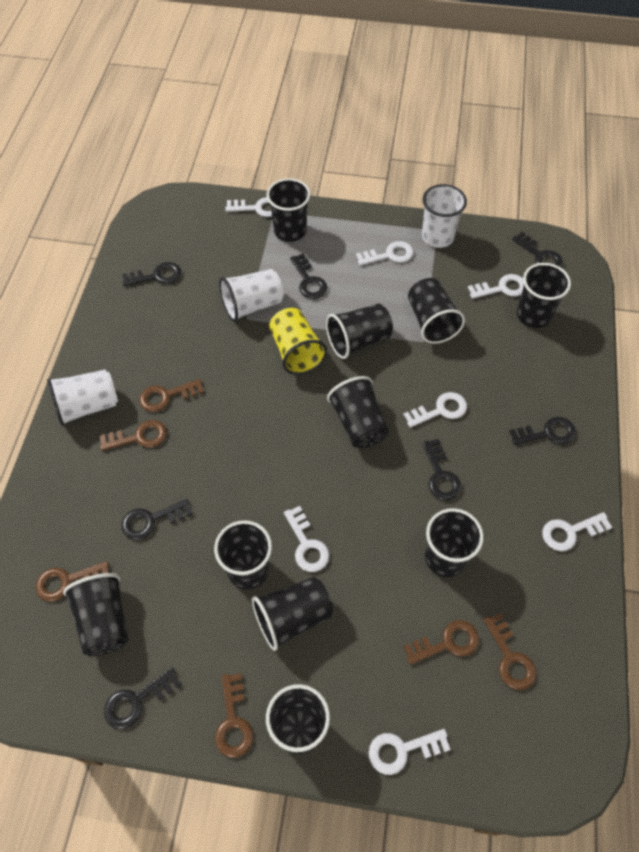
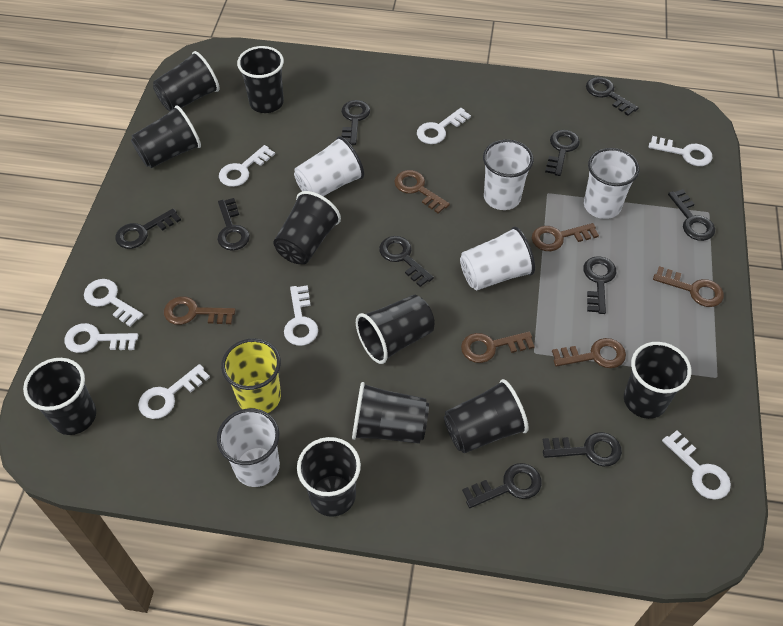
black key: 7 -> 10
white cup: 3 -> 5
white key: 7 -> 8

